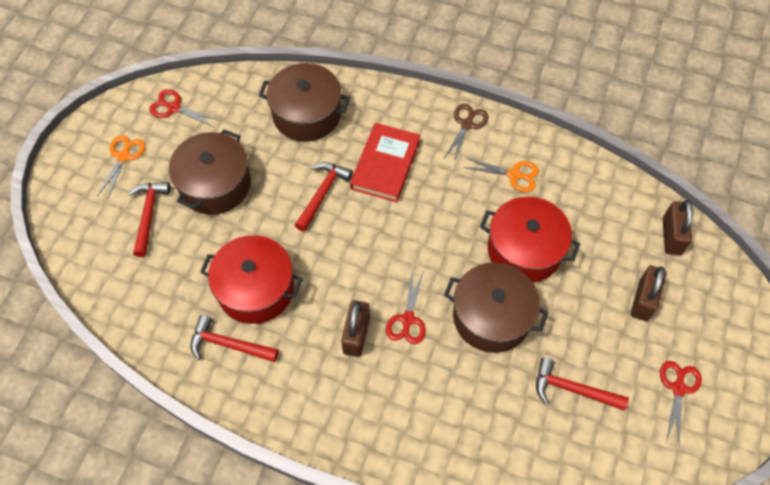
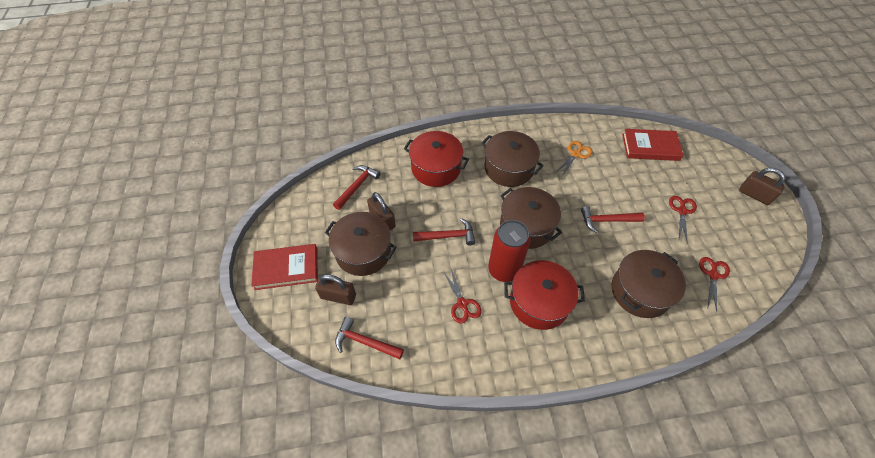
brown pot: 3 -> 4
brown scissors: 1 -> 0
orange scissors: 2 -> 1
red book: 1 -> 2
red can: 0 -> 1

